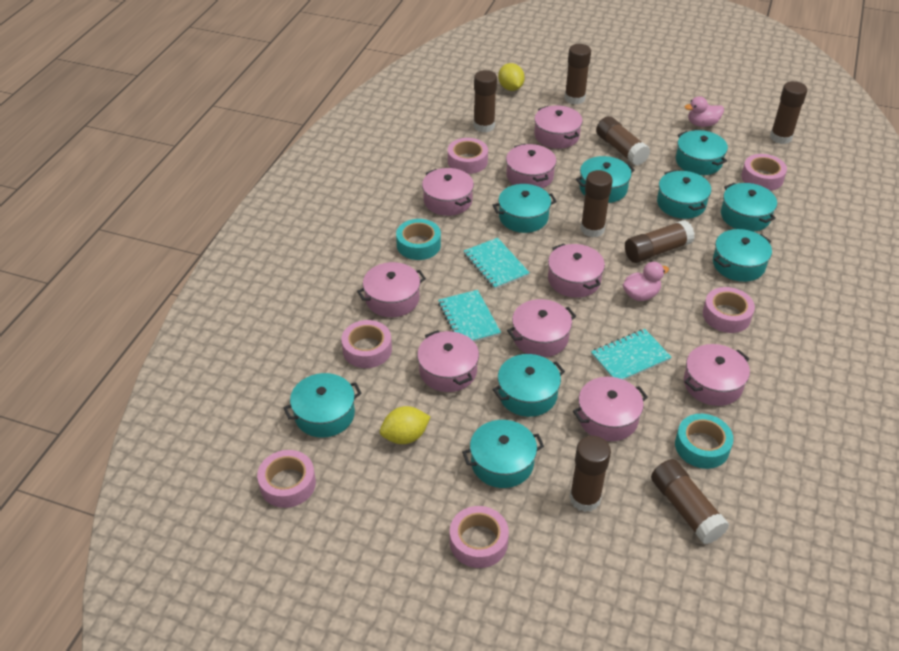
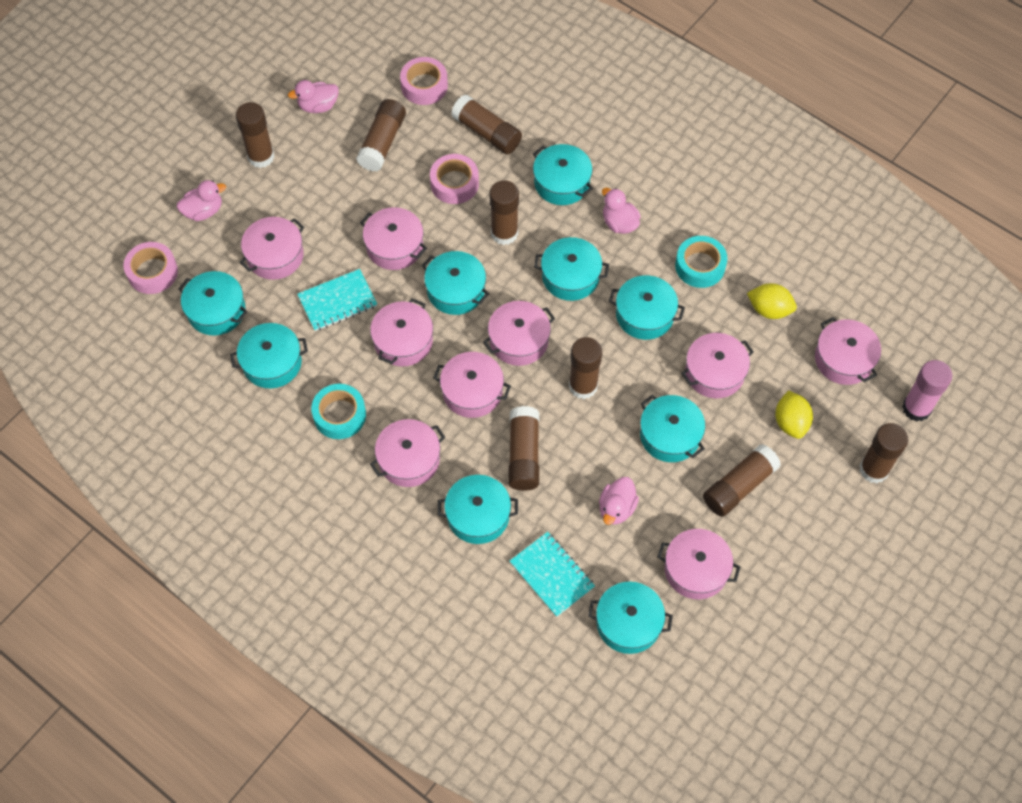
pink duck: 2 -> 4
pink glue stick: 0 -> 1
pink tape: 6 -> 3
turquoise notebook: 3 -> 2

